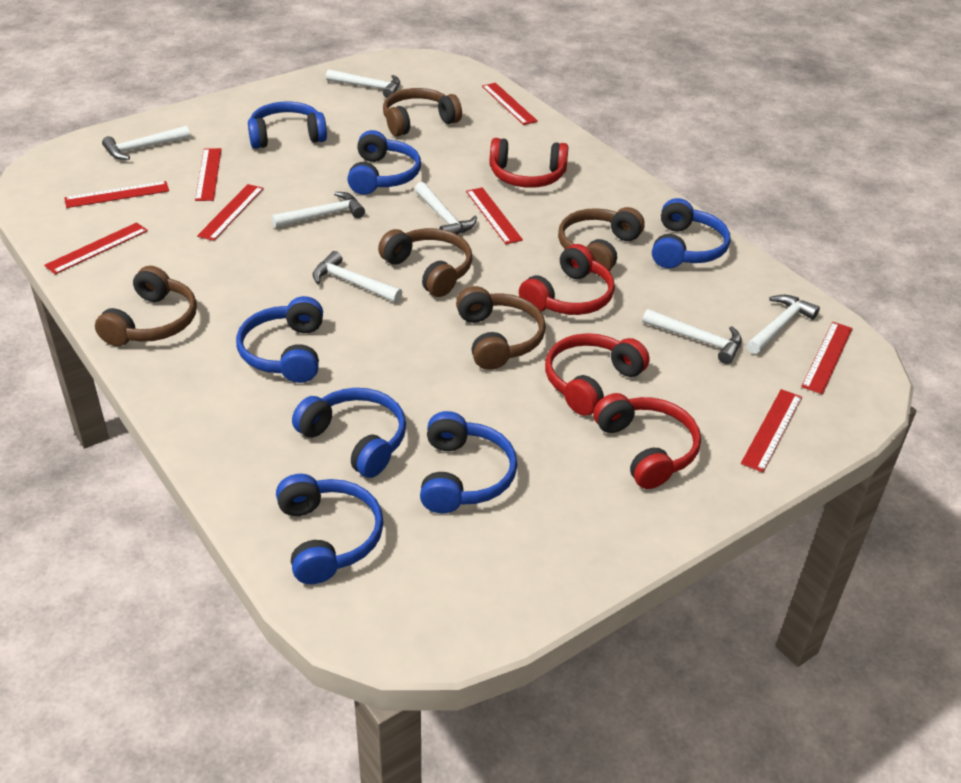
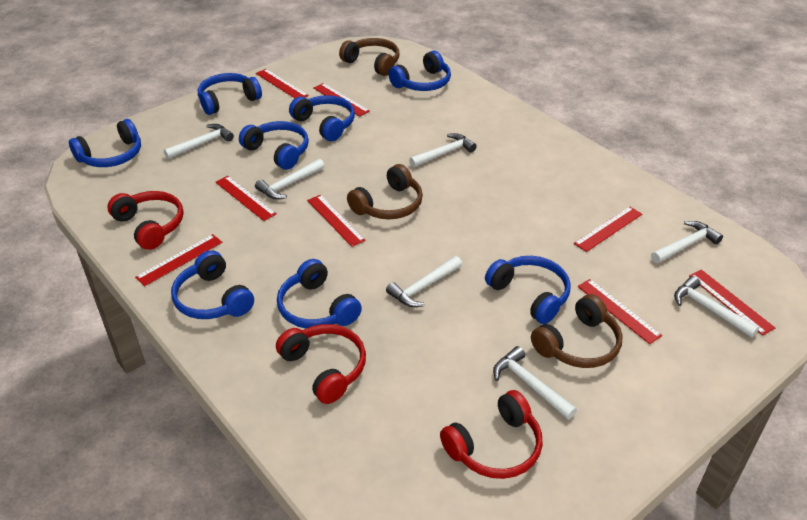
blue headphones: 7 -> 8
brown headphones: 5 -> 3
red headphones: 4 -> 3

